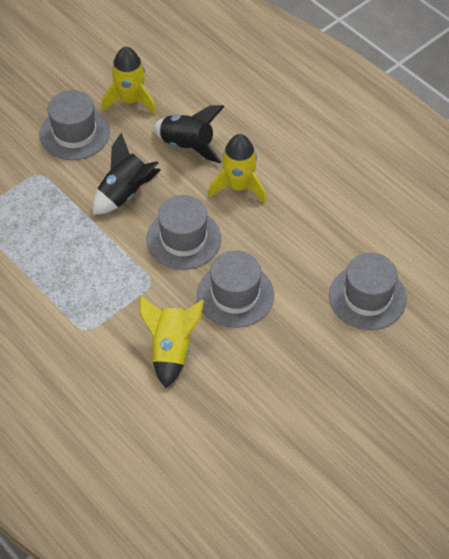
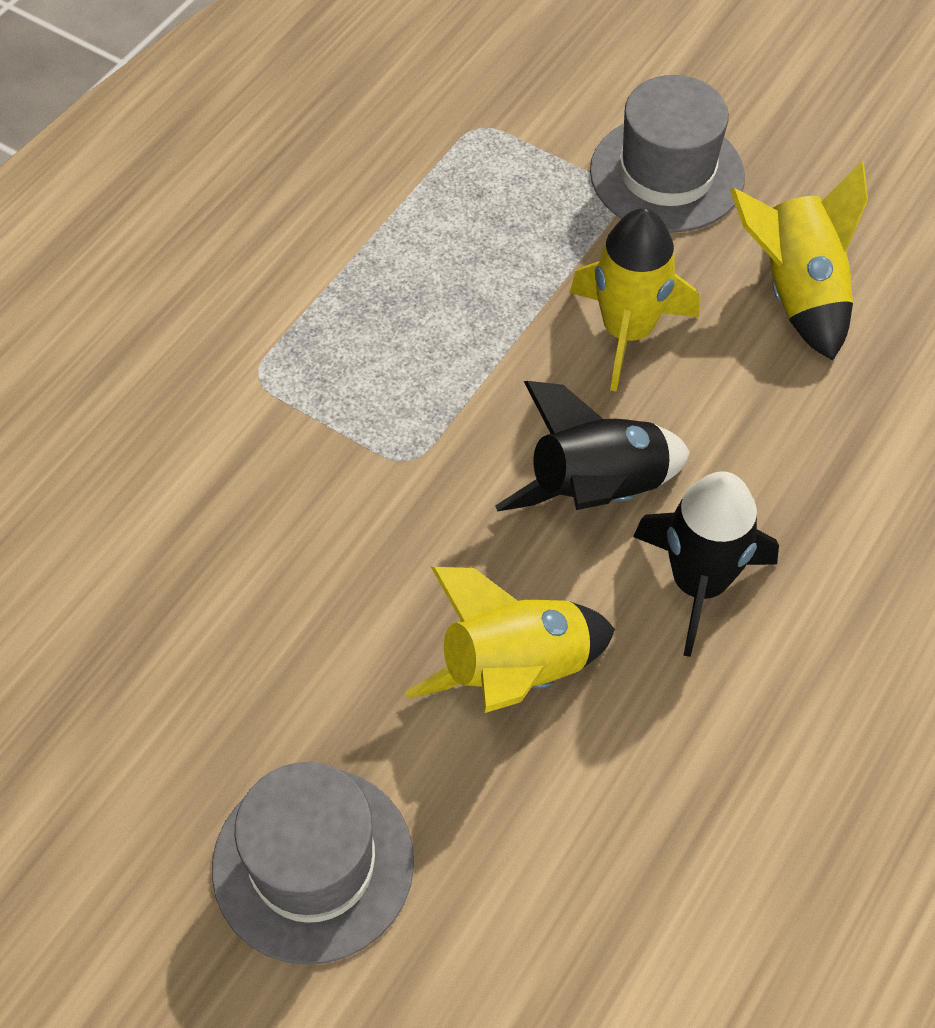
grey hat: 4 -> 2

